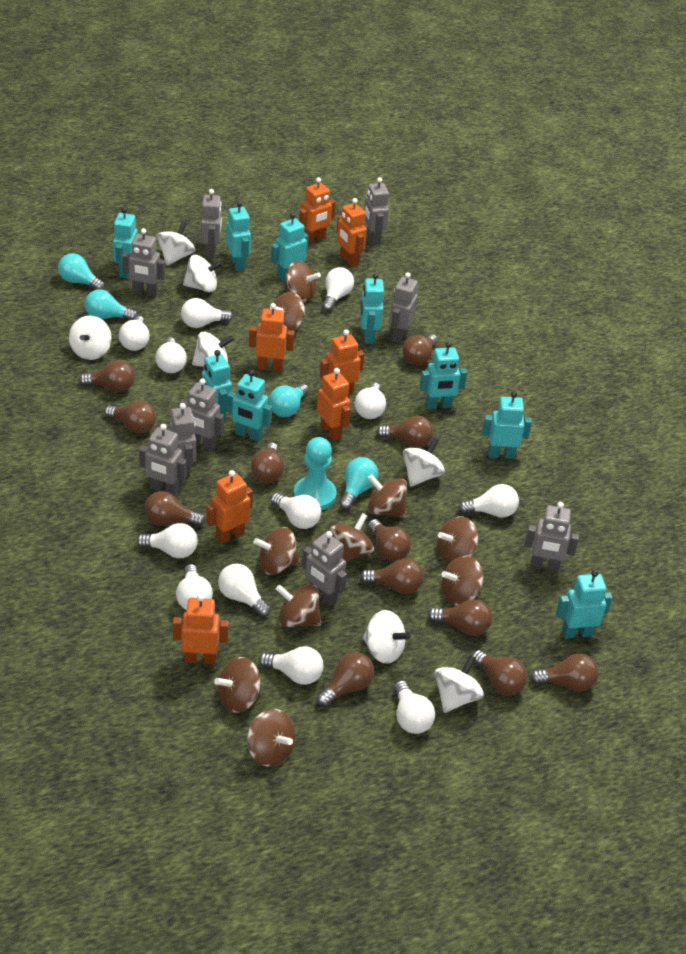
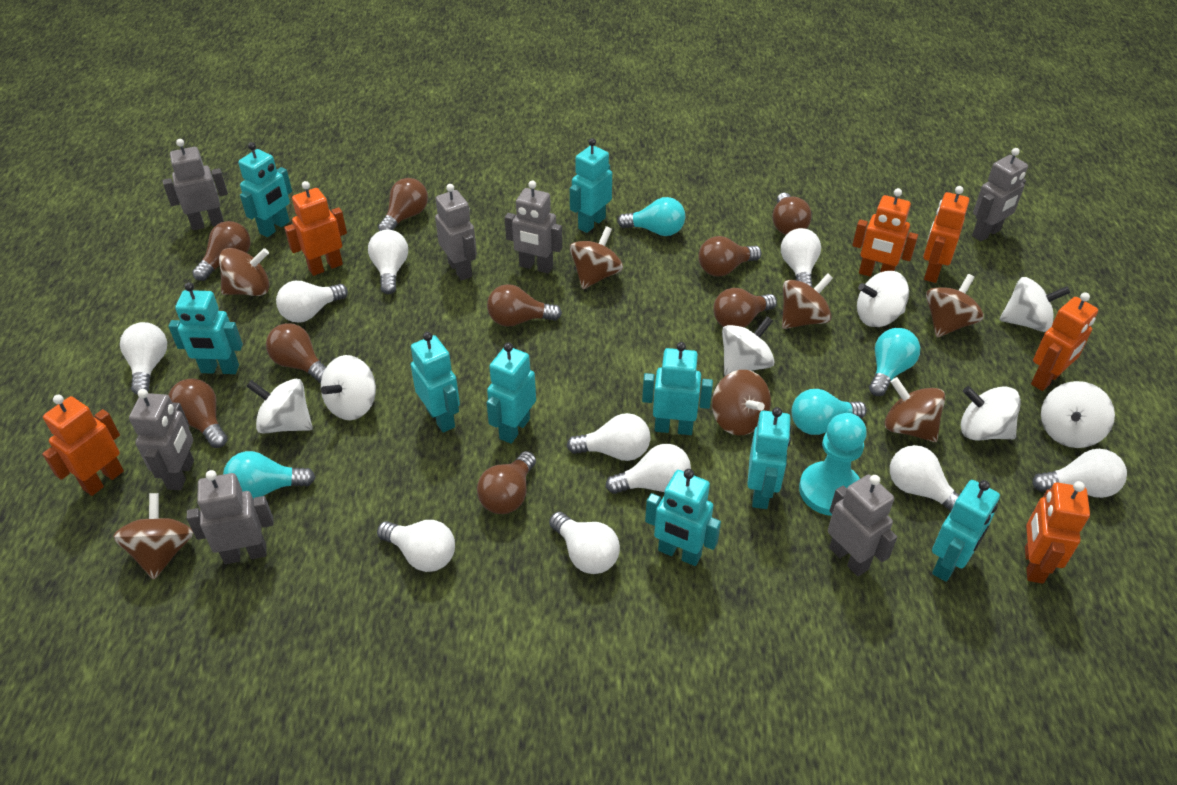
brown light bulb: 12 -> 9
brown spinning top: 10 -> 7
grey robot: 9 -> 7
orange robot: 7 -> 6
white light bulb: 12 -> 10

